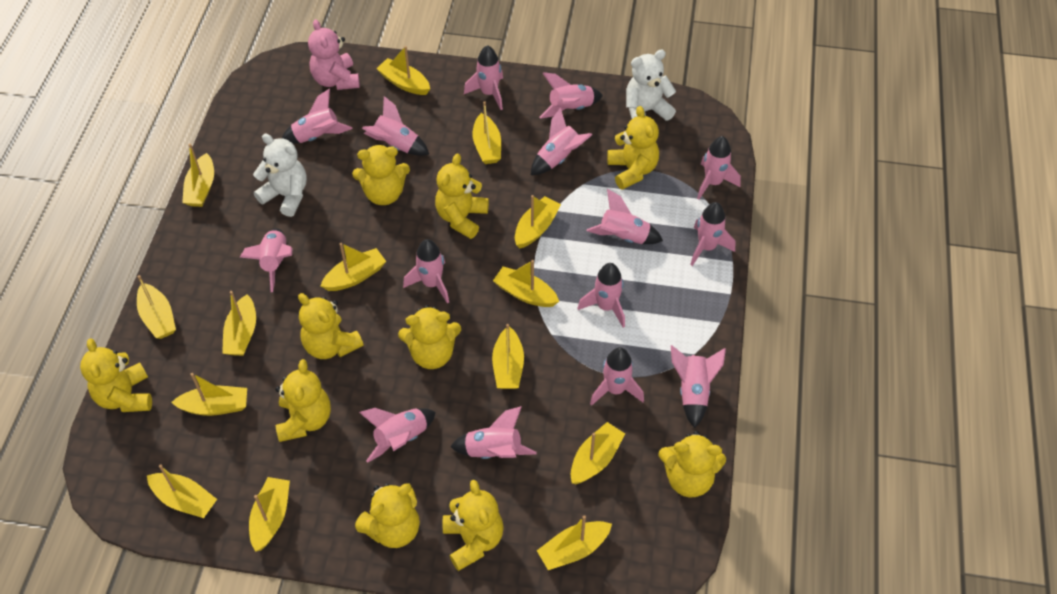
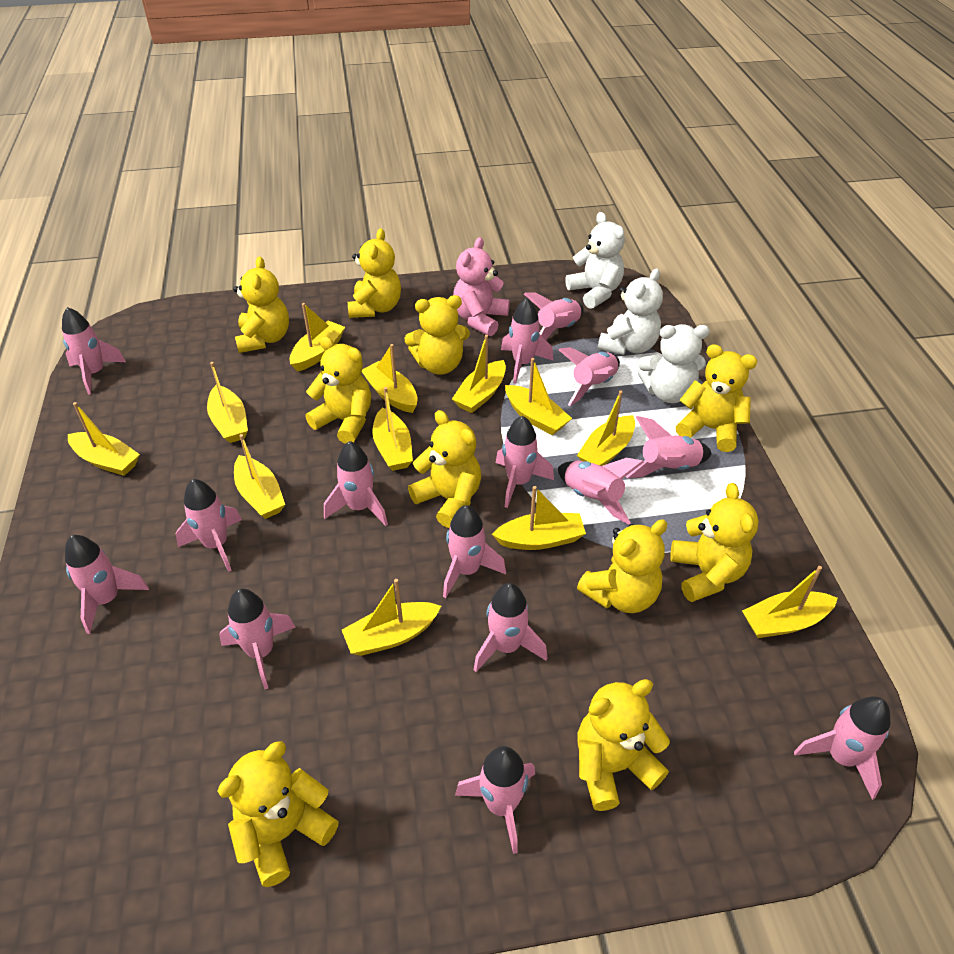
white teddy bear: 2 -> 3
yellow boat: 14 -> 12

